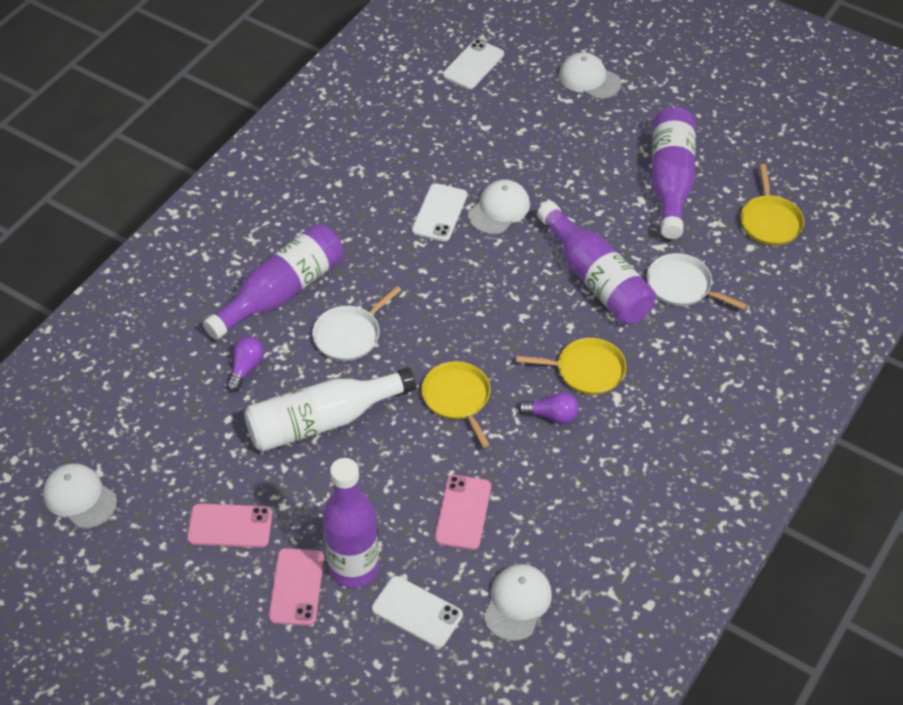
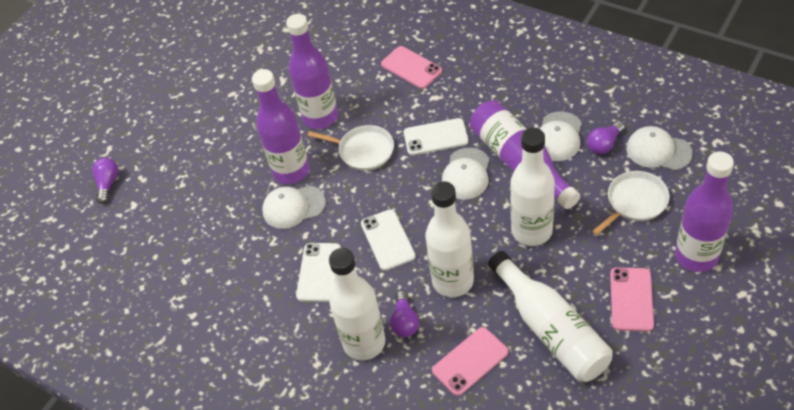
purple light bulb: 2 -> 3
white bottle: 1 -> 4
yellow pan: 3 -> 0

